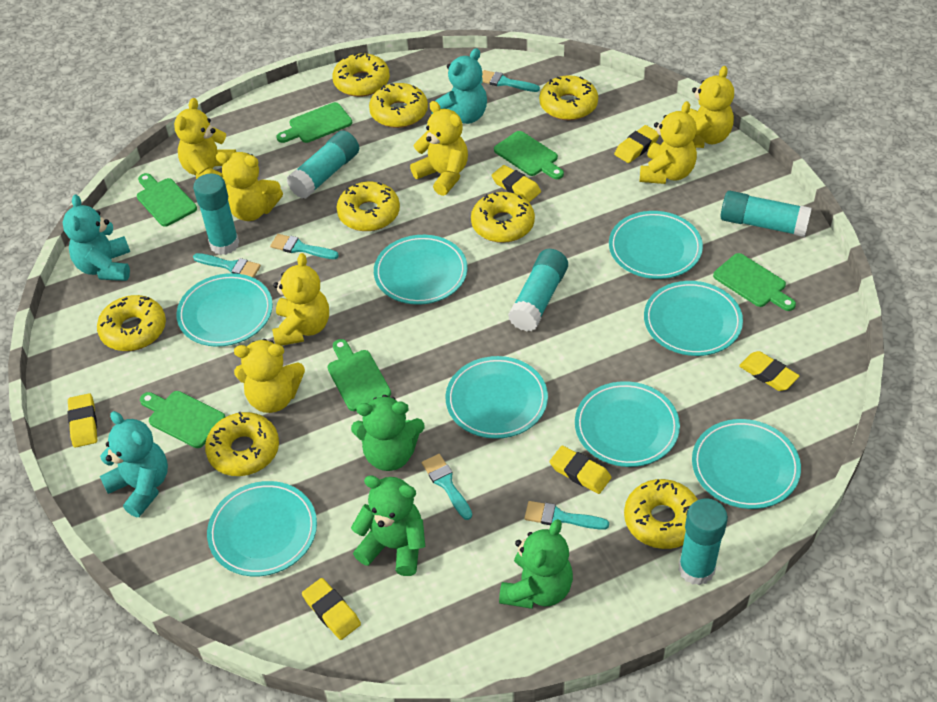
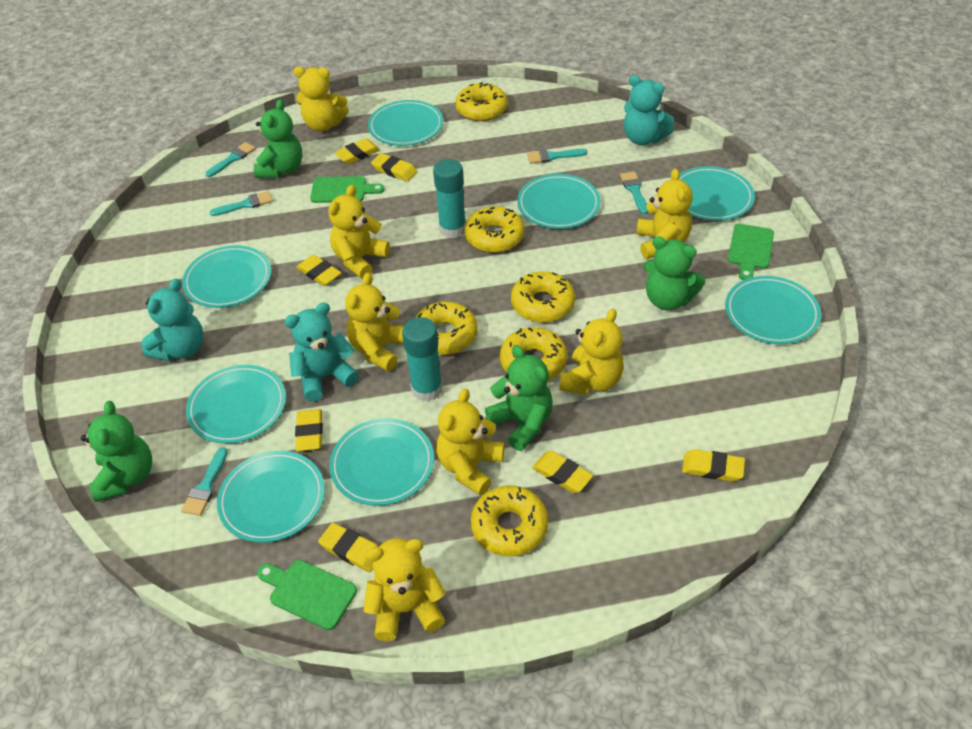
green cutting board: 6 -> 3
green teddy bear: 3 -> 4
turquoise glue stick: 5 -> 2
yellow donut: 8 -> 6
yellow eraser: 6 -> 7

